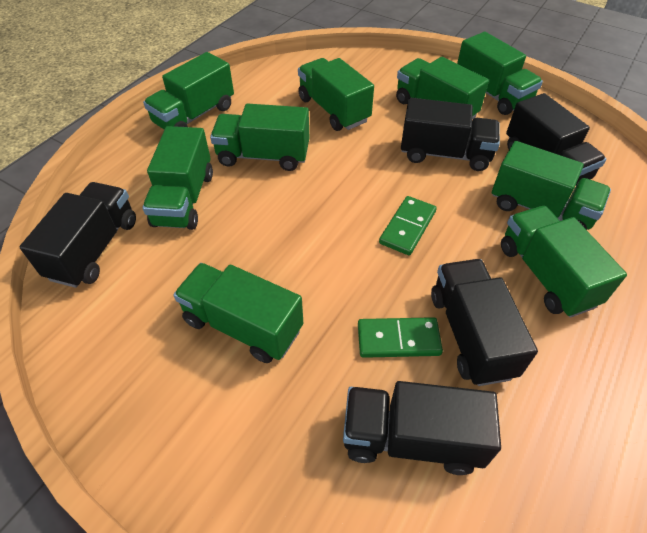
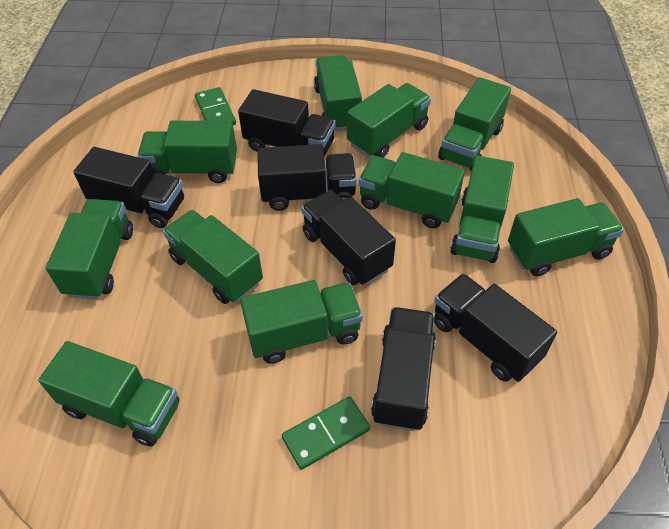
black truck: 5 -> 6
green truck: 9 -> 11

